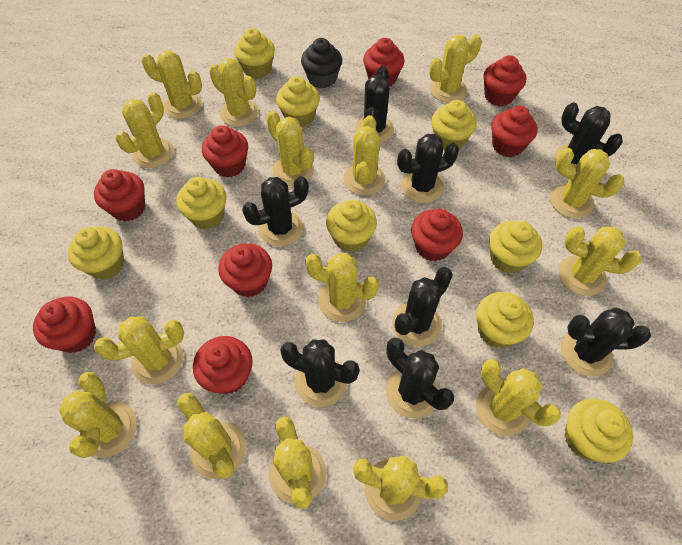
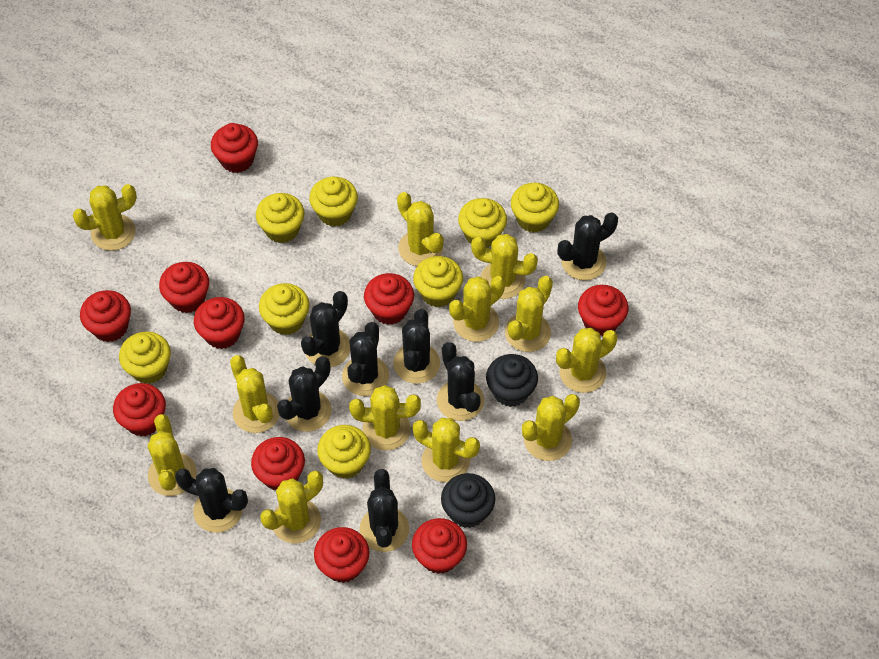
black cupcake: 1 -> 2
red cupcake: 9 -> 10
yellow cactus: 15 -> 12
yellow cupcake: 9 -> 8

